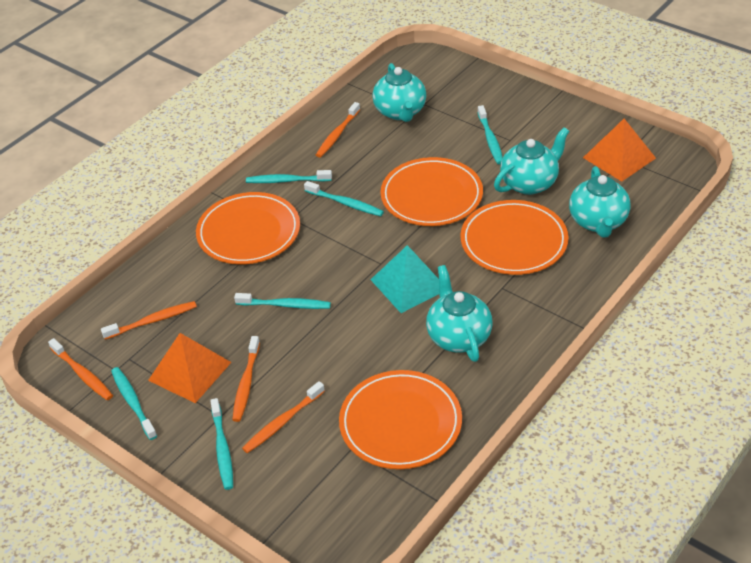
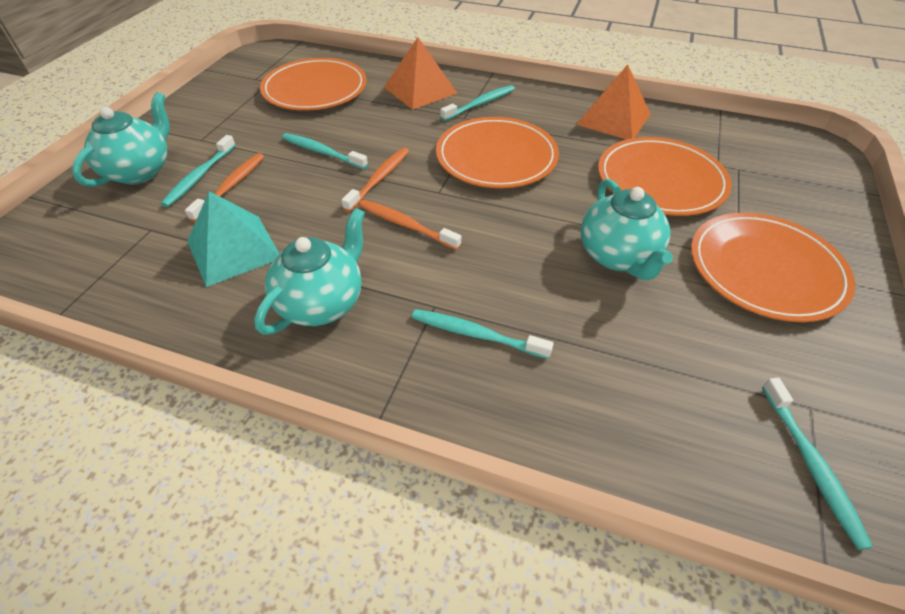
orange toothbrush: 5 -> 3
turquoise teapot: 4 -> 3
turquoise toothbrush: 6 -> 5

